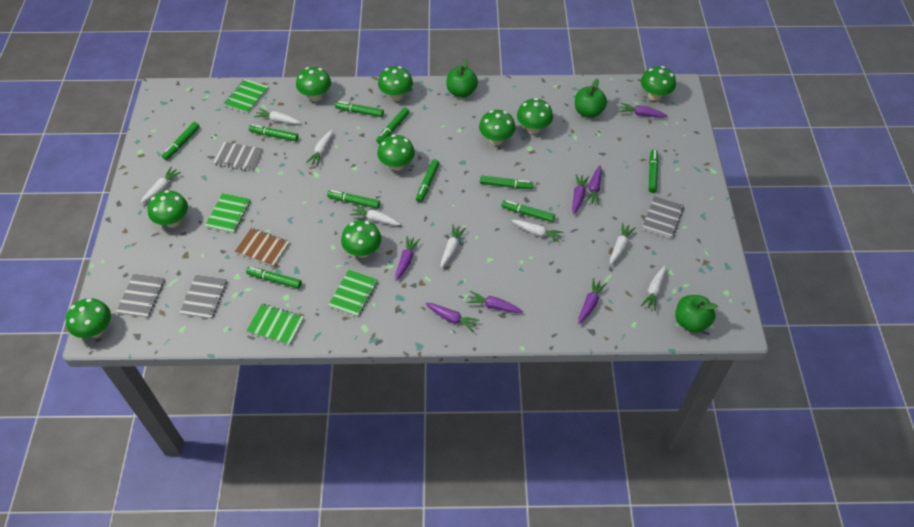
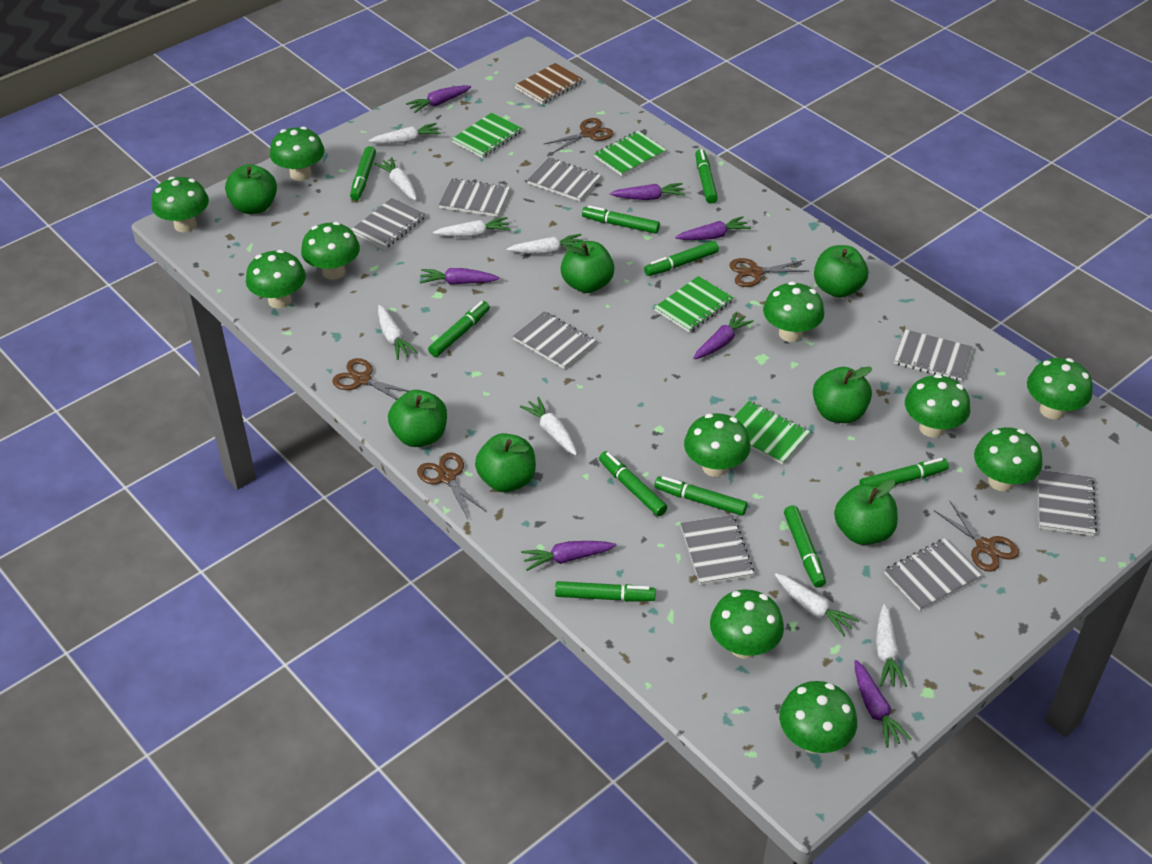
brown scissors: 0 -> 5
green apple: 3 -> 7
green mushroom: 9 -> 11
grey notebook: 4 -> 8

